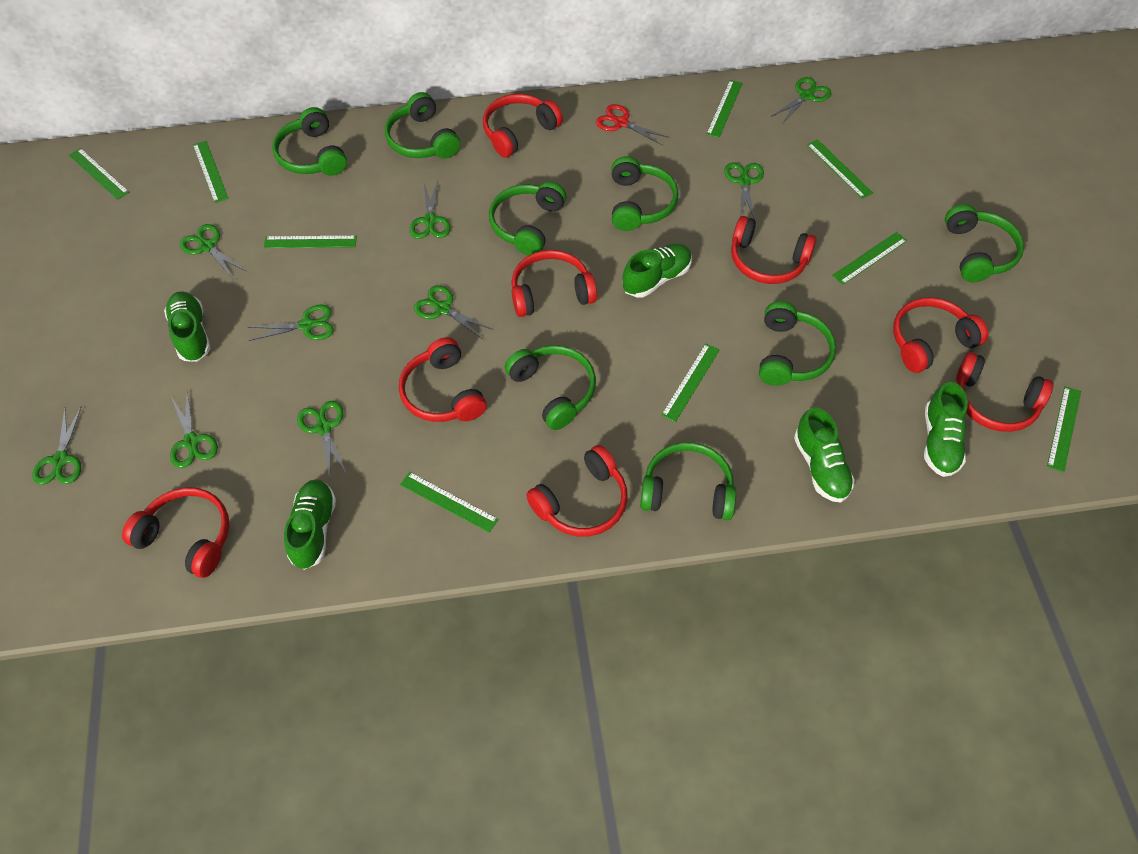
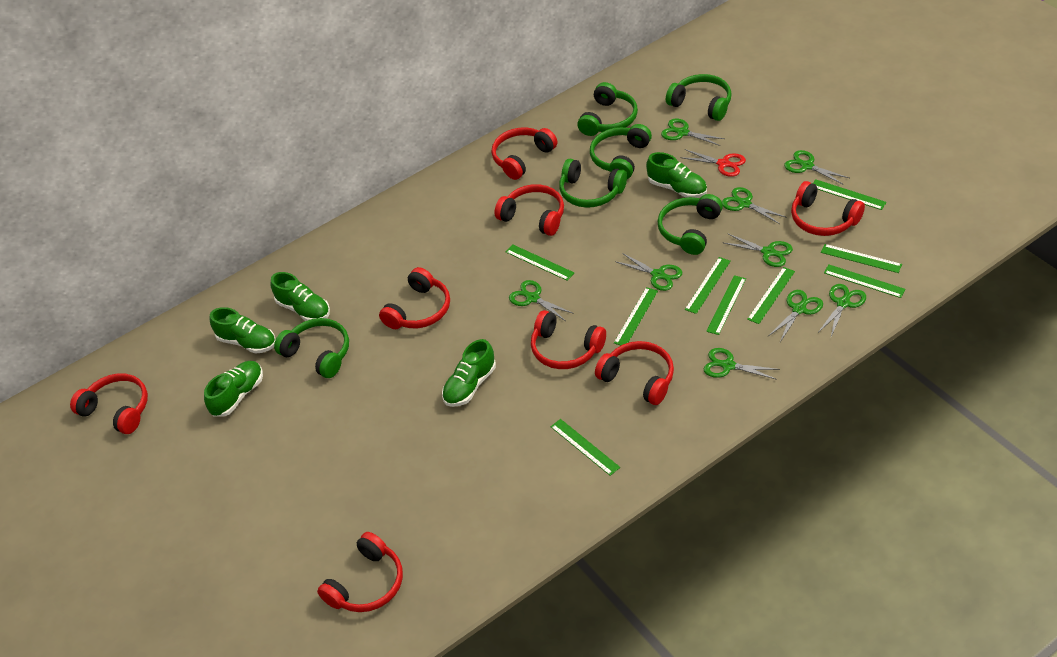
green headphones: 8 -> 6

